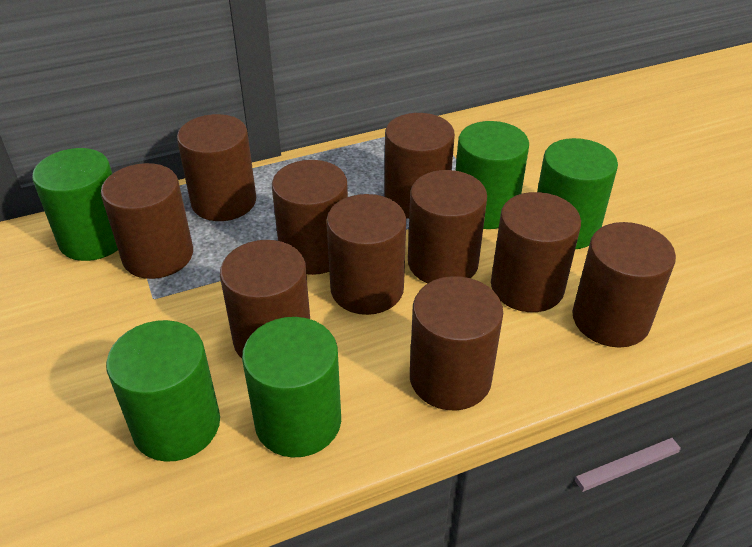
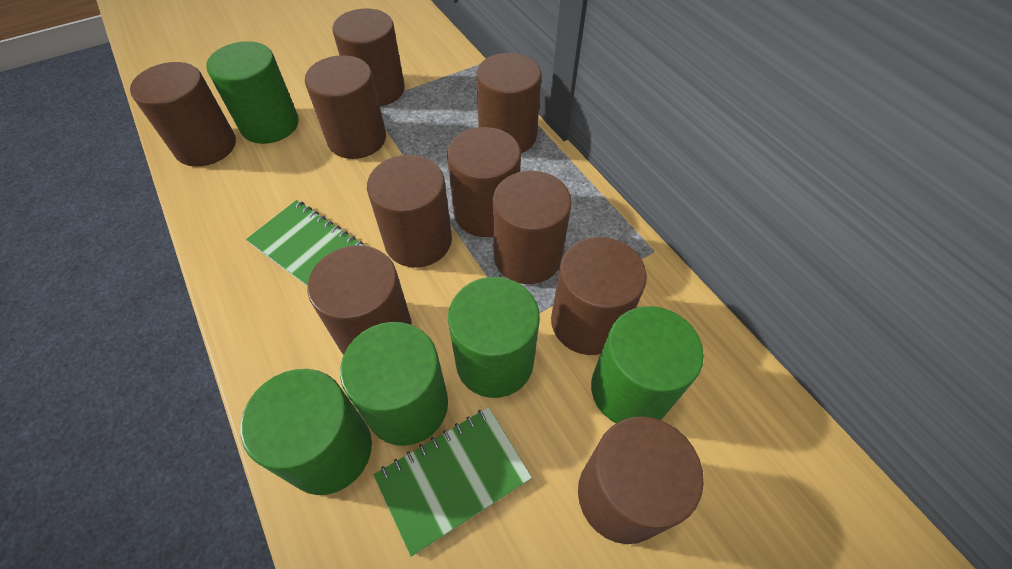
green notebook: 0 -> 2

